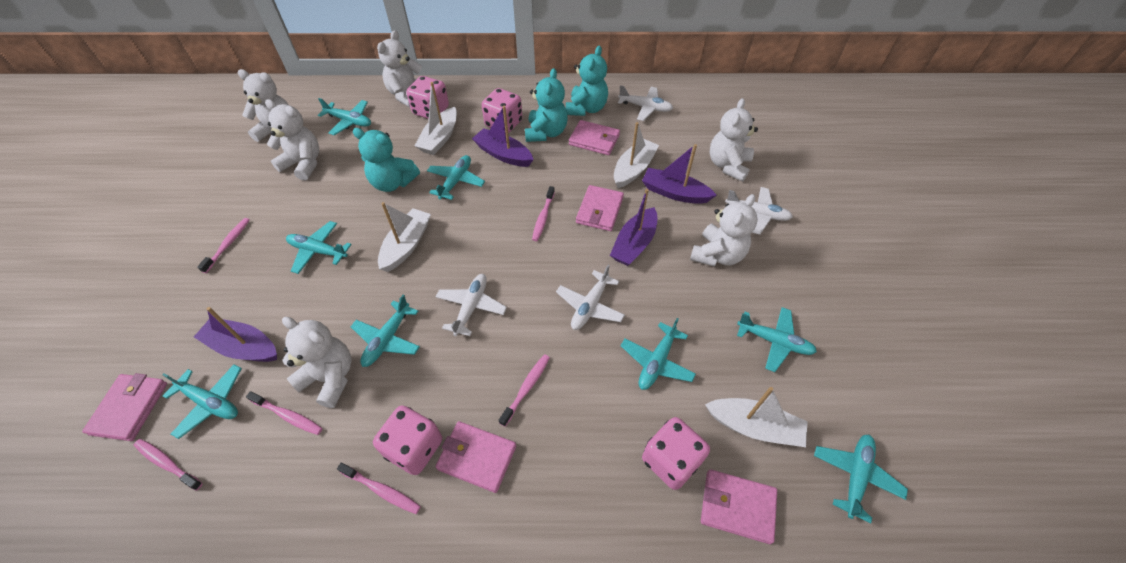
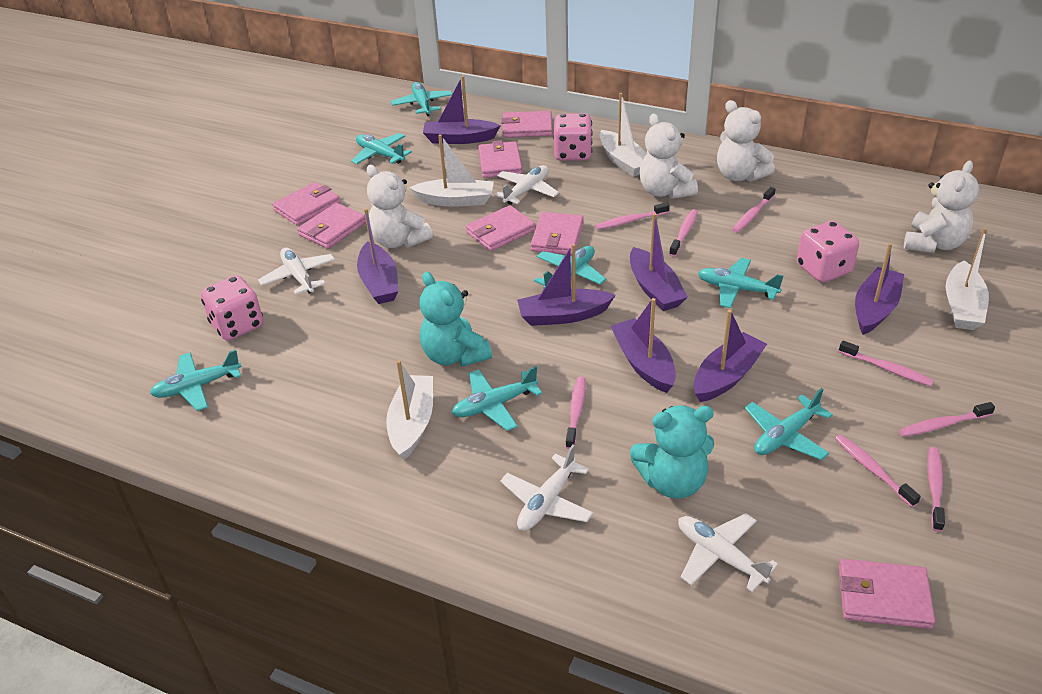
pink dice: 4 -> 3
pink toothbrush: 6 -> 8
pink wallet: 5 -> 7
purple boat: 4 -> 7
turquoise plane: 8 -> 7
turquoise teddy bear: 3 -> 2
white teddy bear: 6 -> 4

